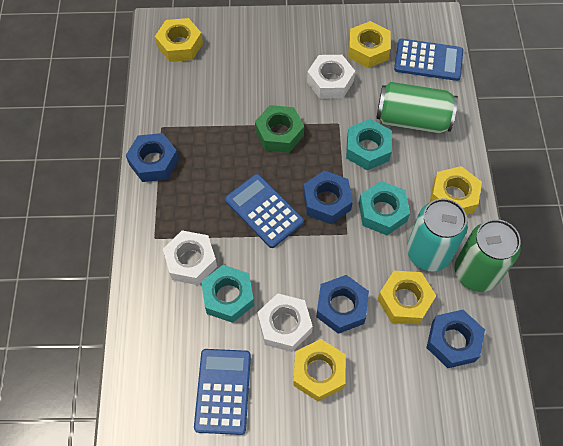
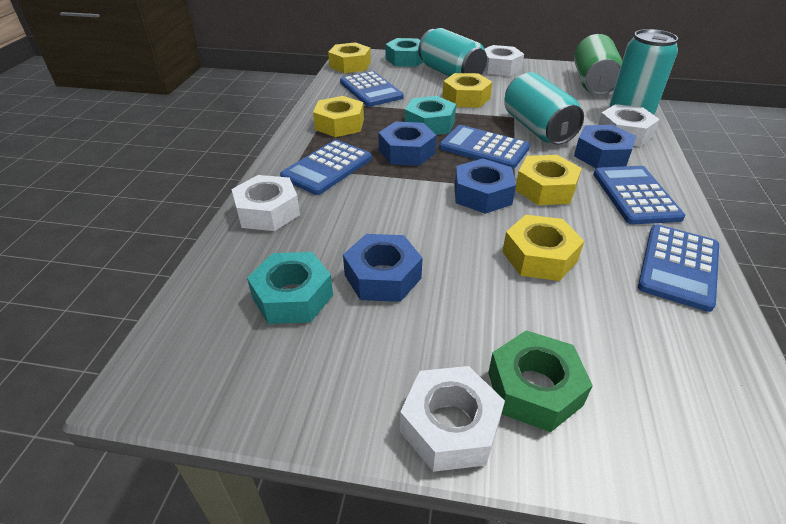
blue calculator: 3 -> 5
green can: 2 -> 1
turquoise can: 1 -> 3
white nut: 3 -> 4

